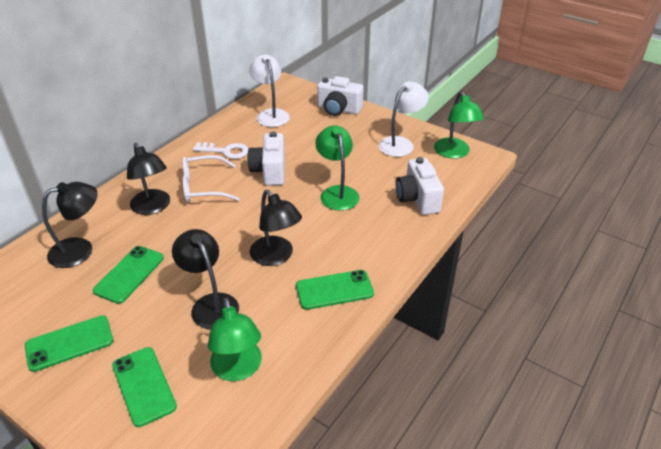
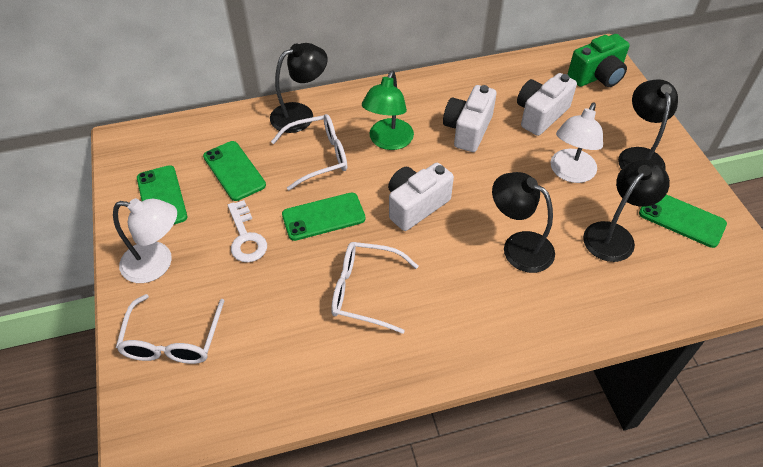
green camera: 0 -> 1
green lamp: 3 -> 1
white glasses: 1 -> 3

